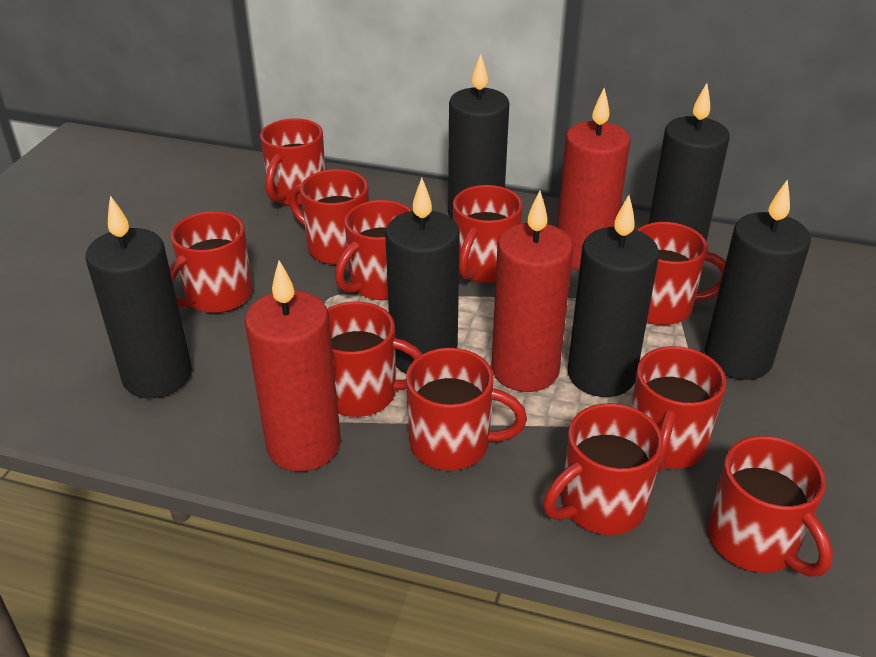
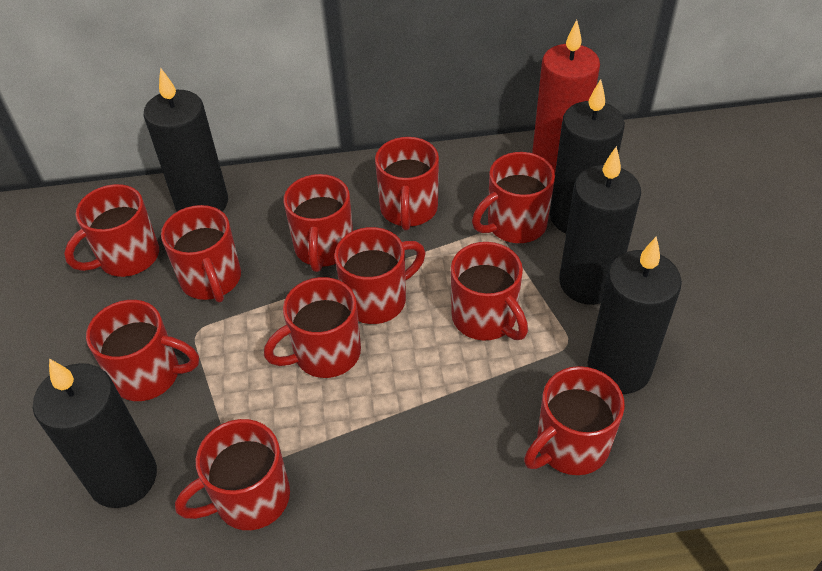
black candle: 6 -> 5
red candle: 3 -> 1

